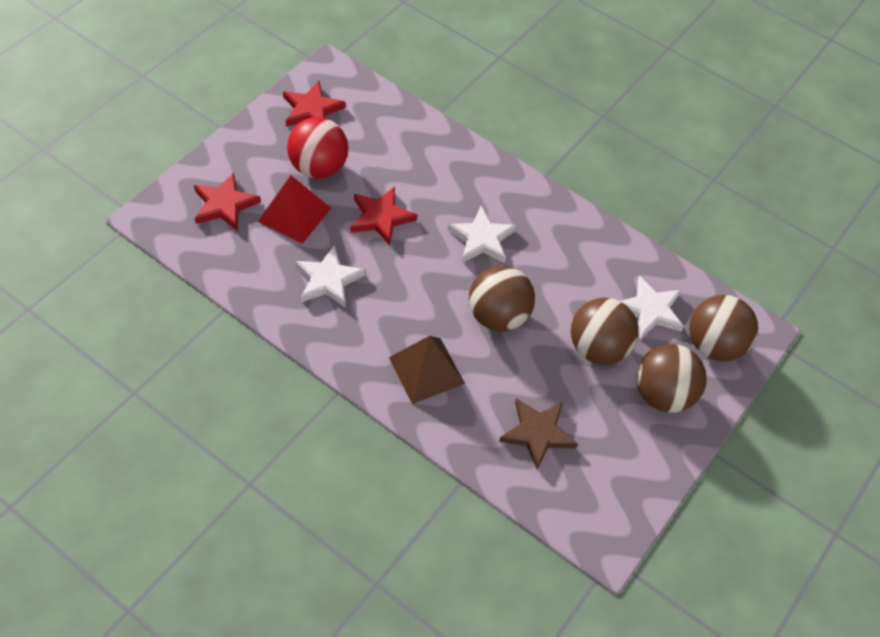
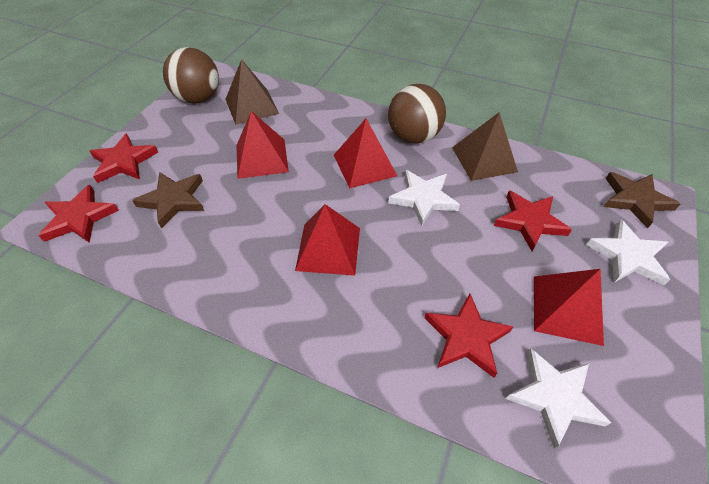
brown ball: 4 -> 2
brown pyramid: 1 -> 2
brown star: 1 -> 2
red ball: 1 -> 0
red pyramid: 1 -> 4
red star: 3 -> 4

